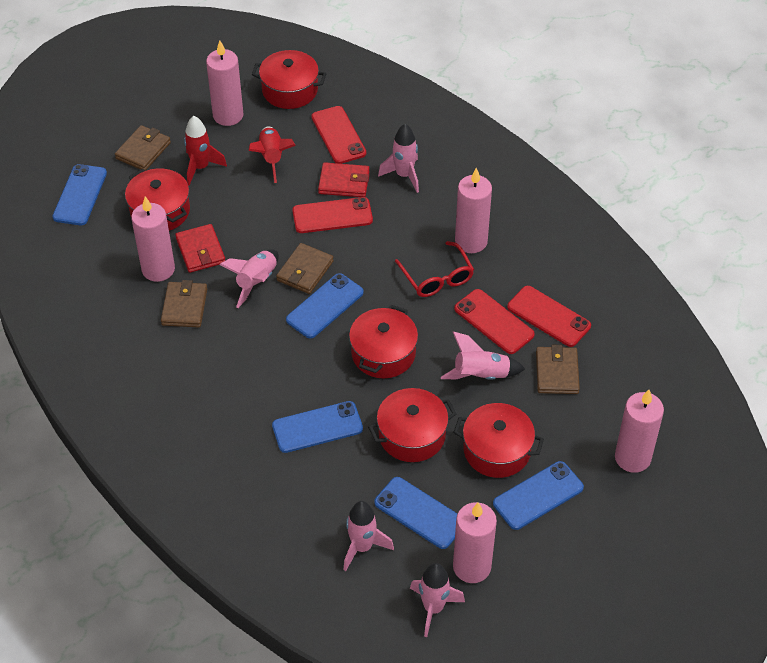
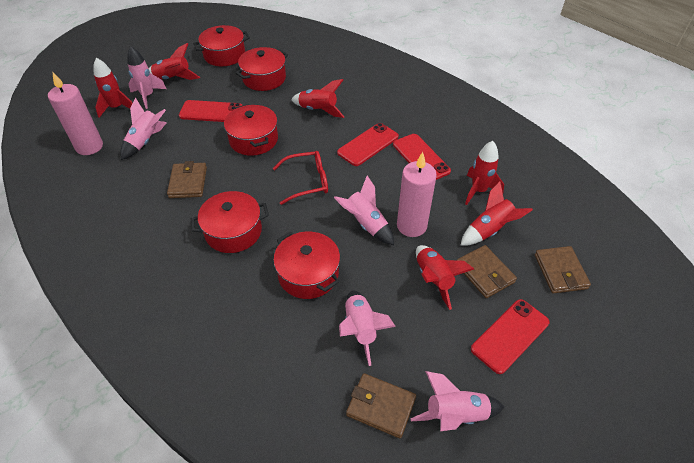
blue phone: 5 -> 0
pink candle: 5 -> 2
red rocket: 2 -> 6
red wallet: 2 -> 0

